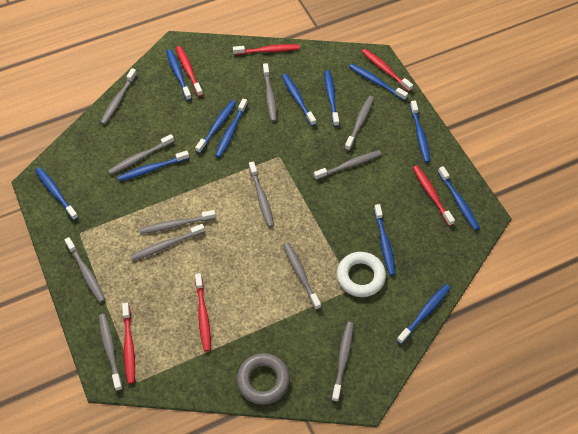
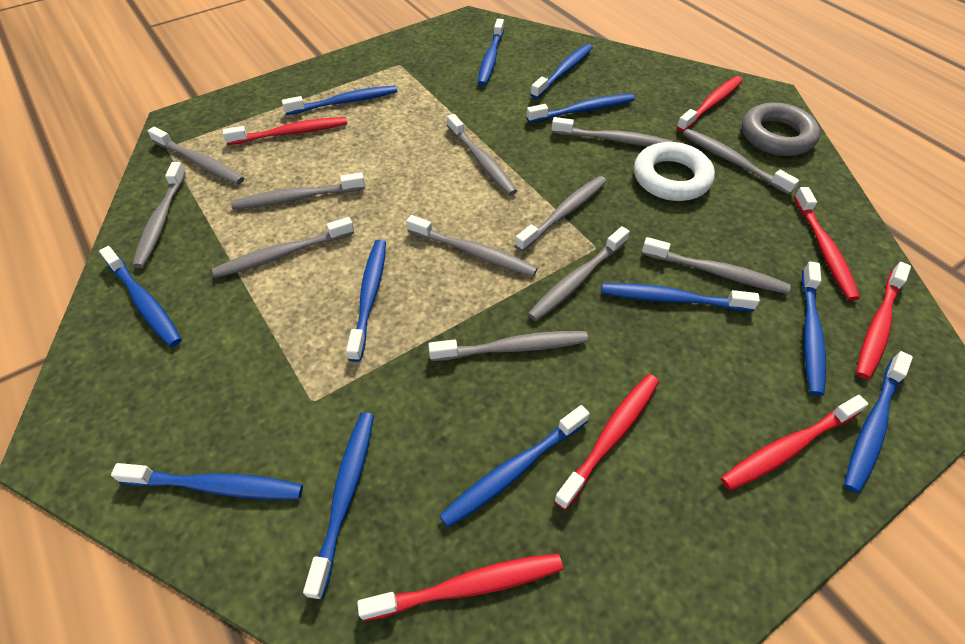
red toothbrush: 6 -> 7

